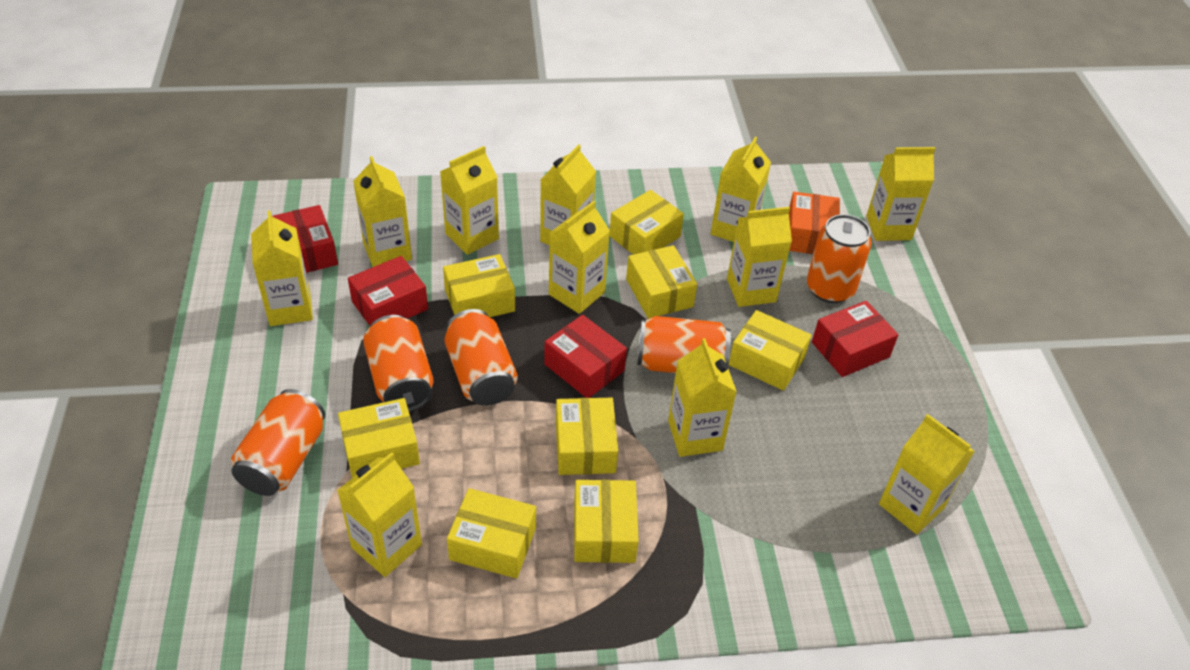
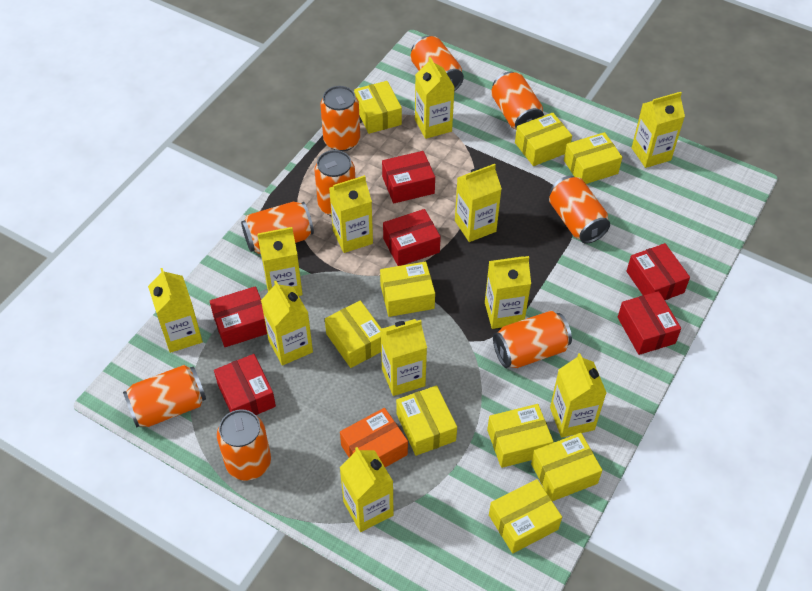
orange can: 5 -> 9
red box: 4 -> 6
yellow box: 8 -> 9

